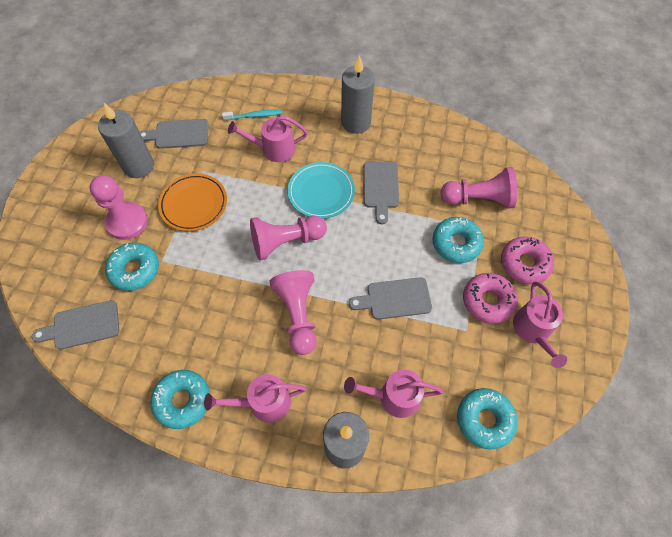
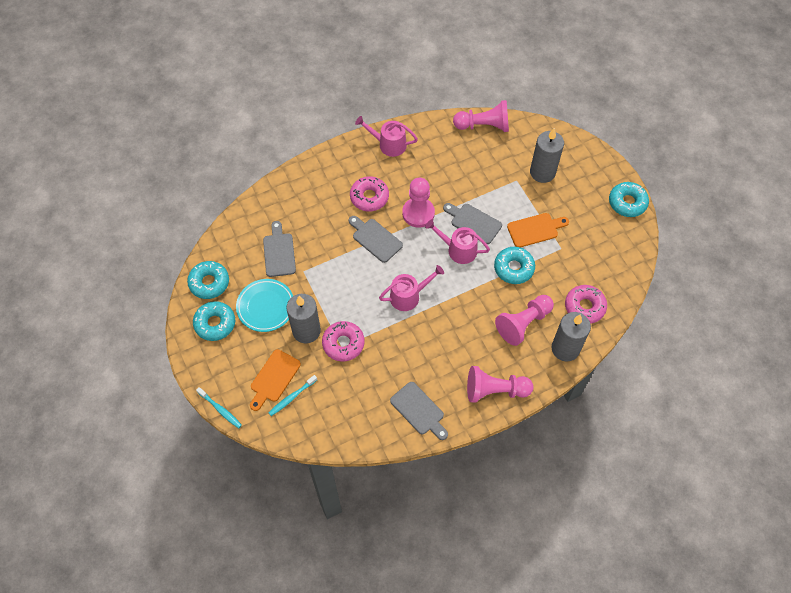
orange cutting board: 0 -> 2
orange plate: 1 -> 0
pink donut: 2 -> 3
pink watering can: 4 -> 3
turquoise toothbrush: 1 -> 2

